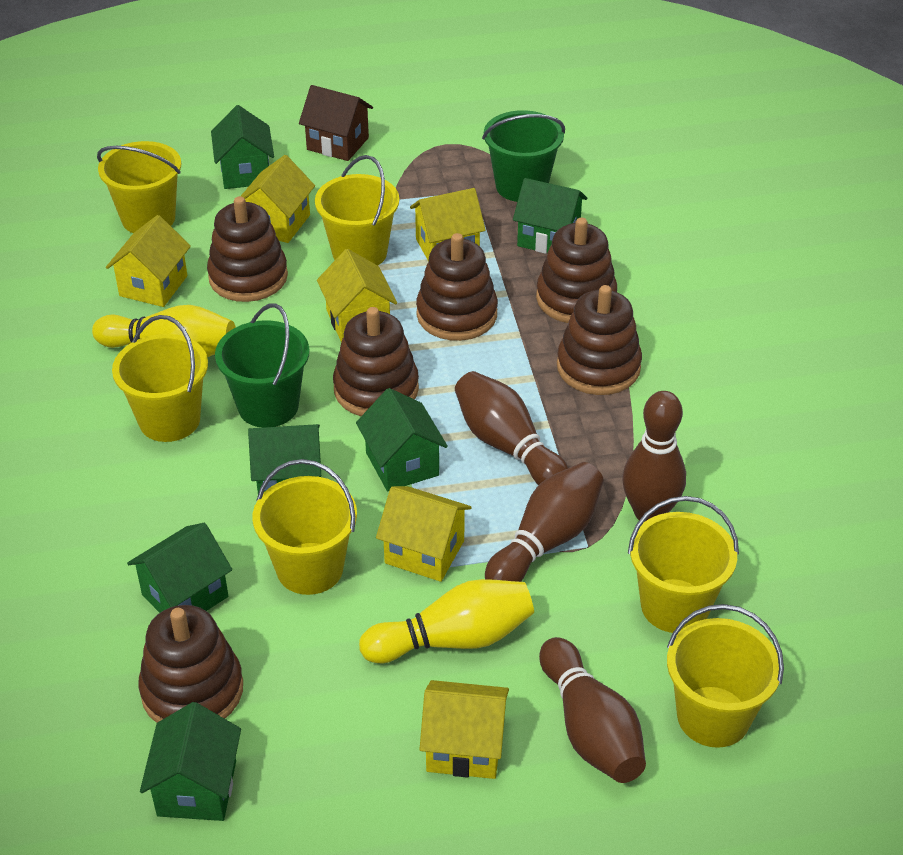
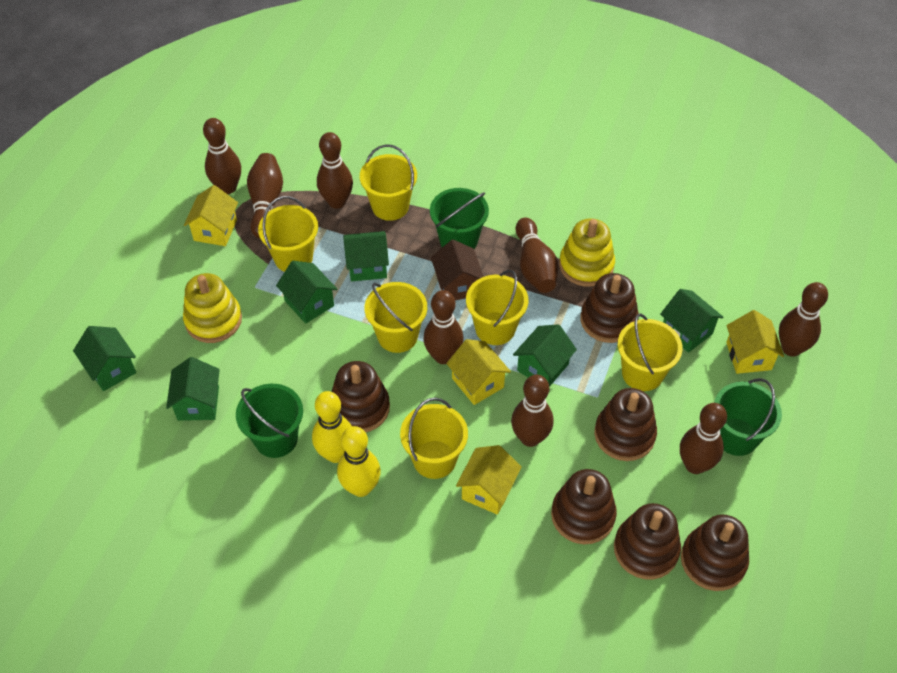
brown bowling pin: 4 -> 8
green bucket: 2 -> 3
yellow house: 6 -> 4
yellow stacking toy: 0 -> 2

